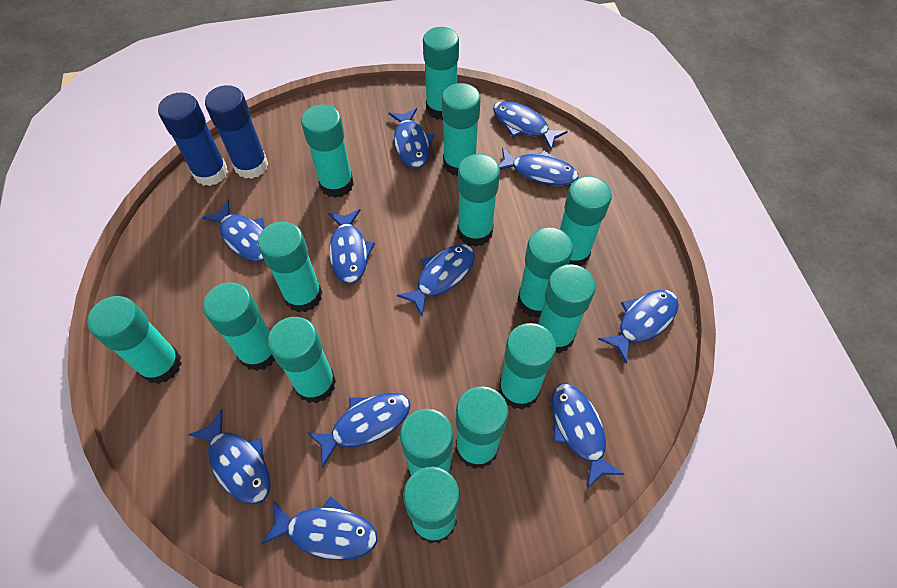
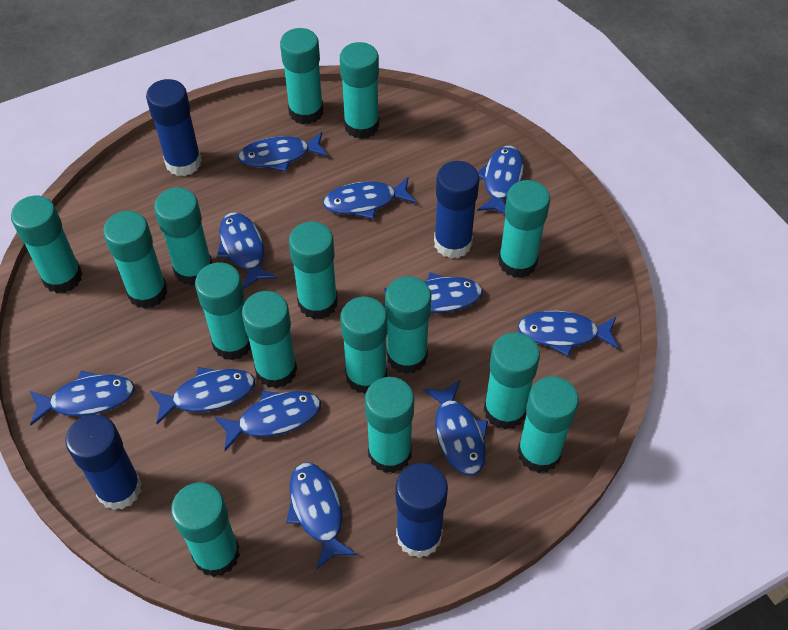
blue glue stick: 2 -> 4

